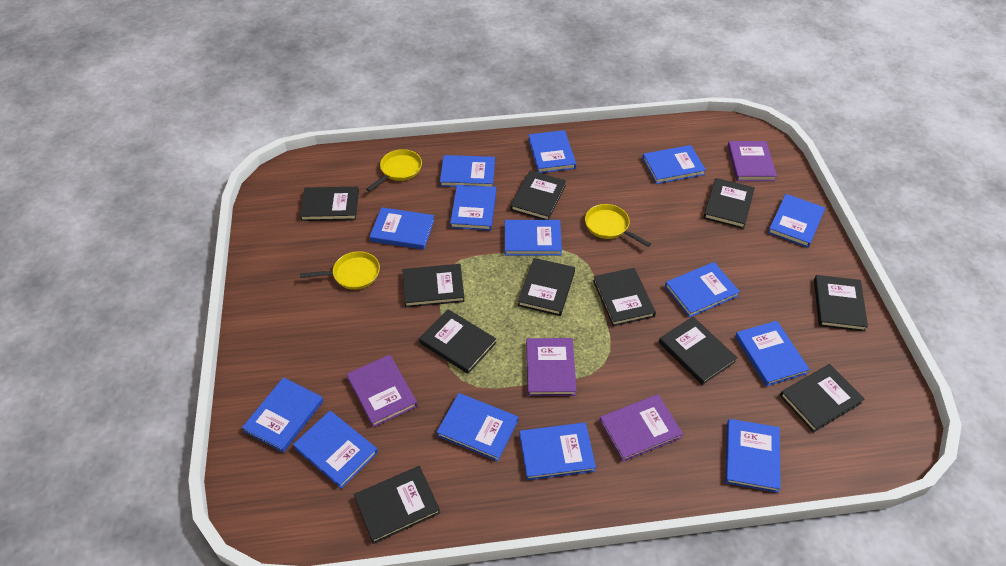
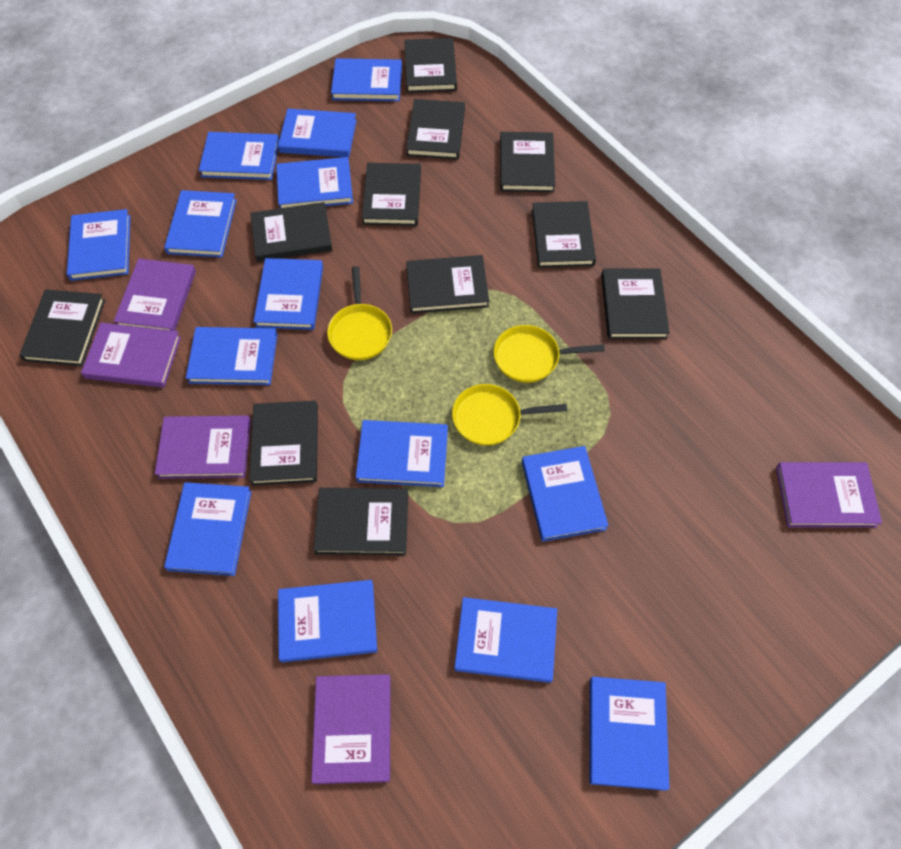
purple book: 4 -> 5

